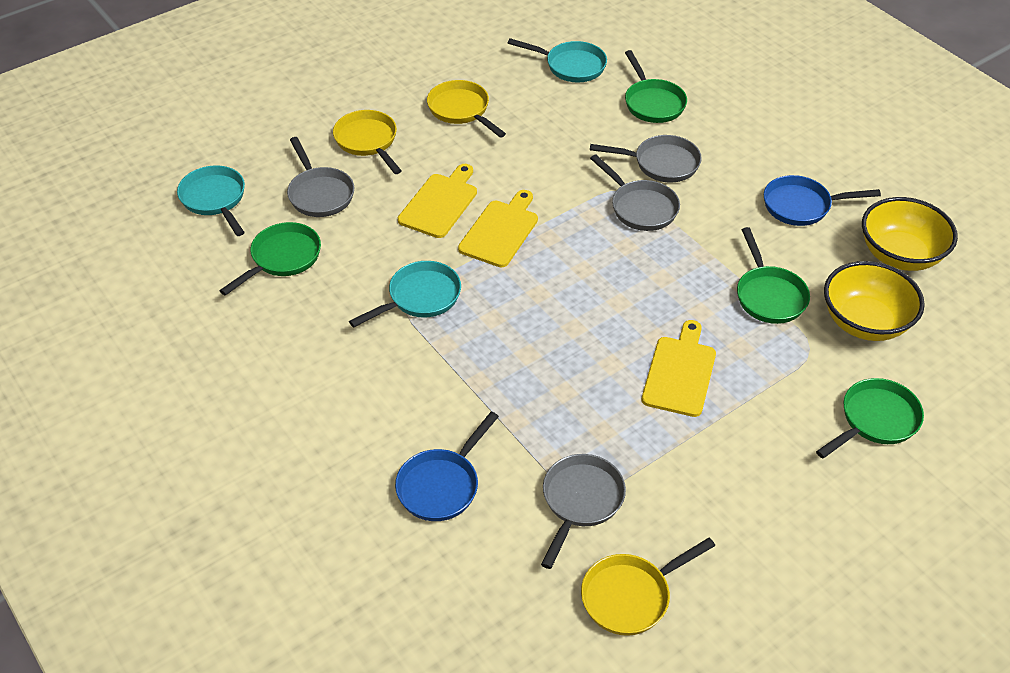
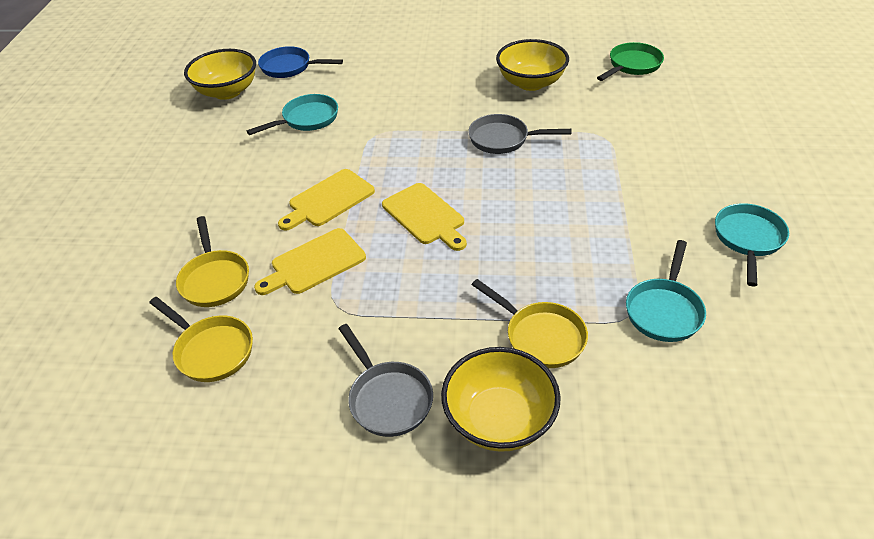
blue pan: 2 -> 1
green pan: 4 -> 1
grey pan: 4 -> 2
yellow bowl: 2 -> 3

